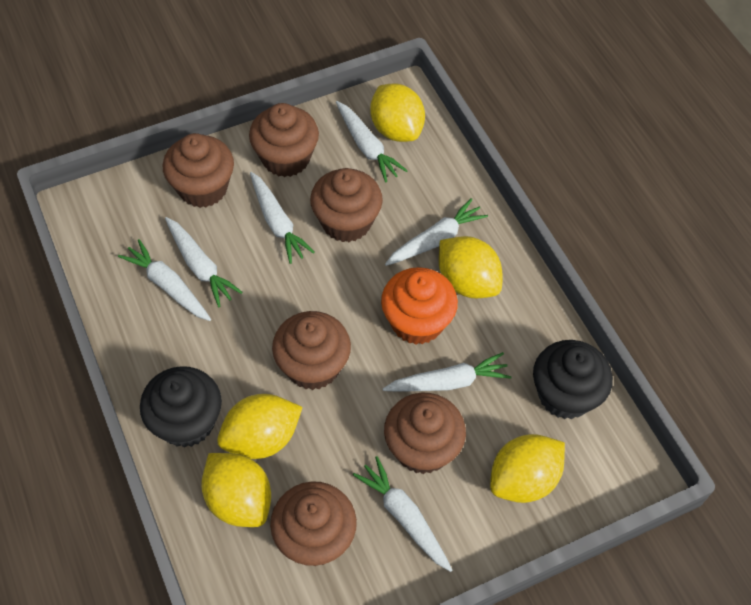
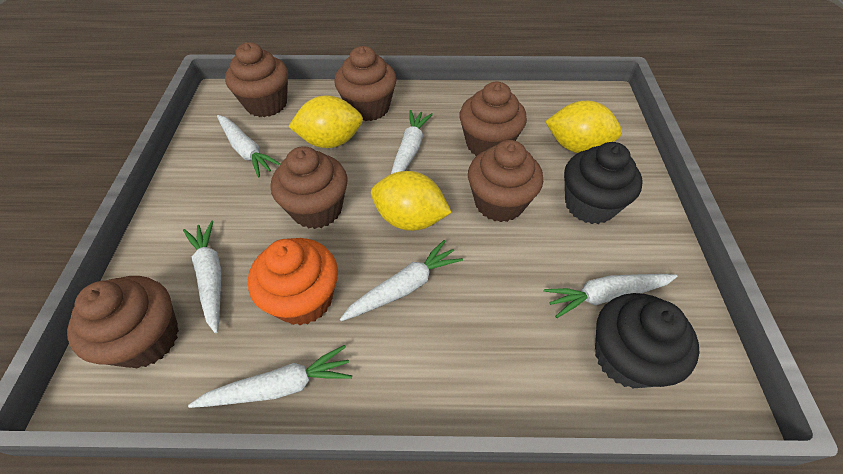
white carrot: 7 -> 6
yellow lemon: 5 -> 3

